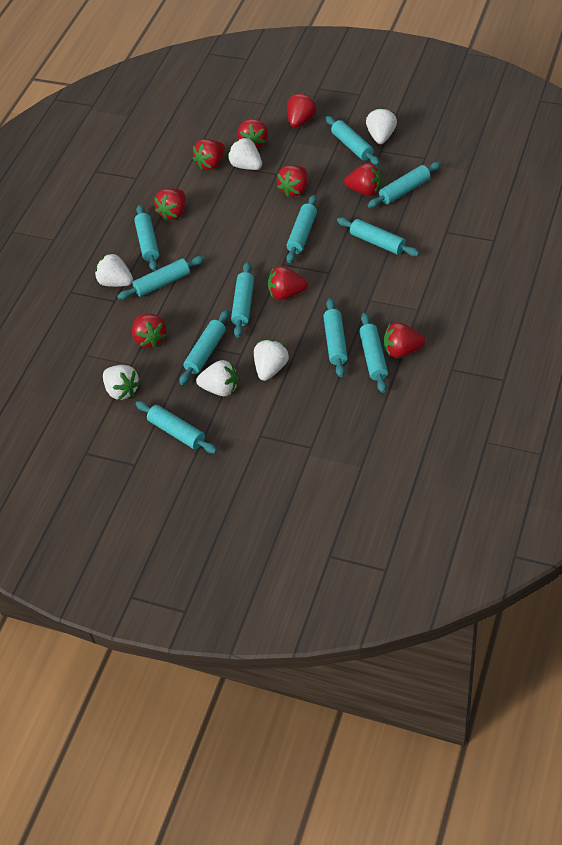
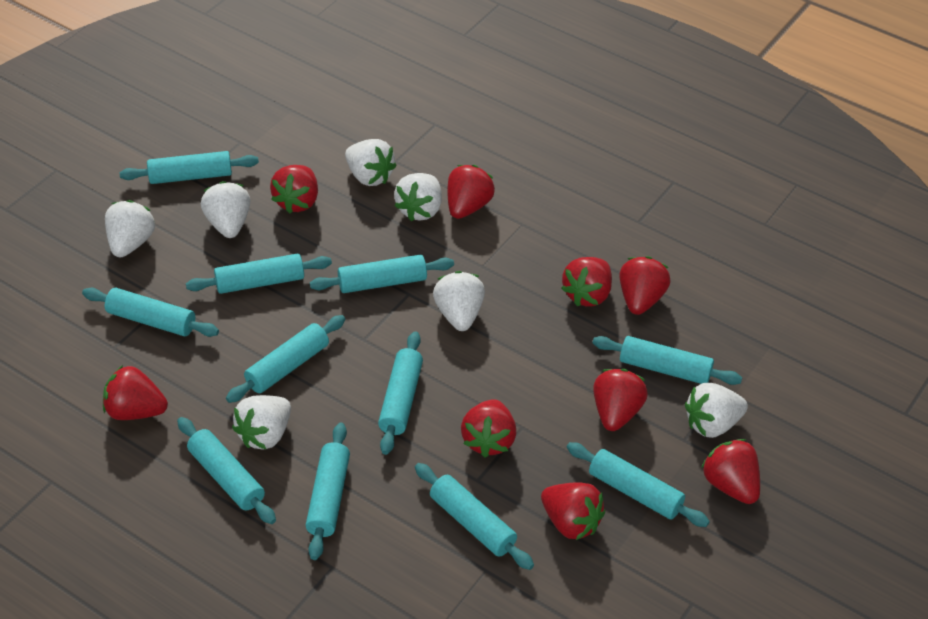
white strawberry: 6 -> 7

